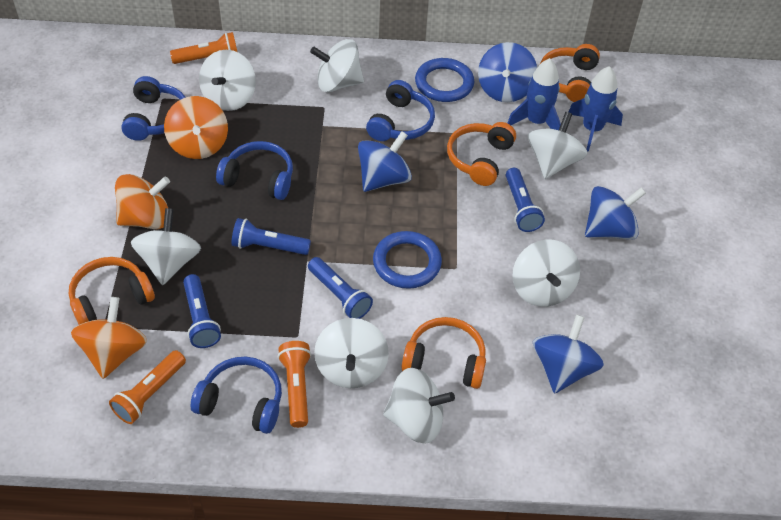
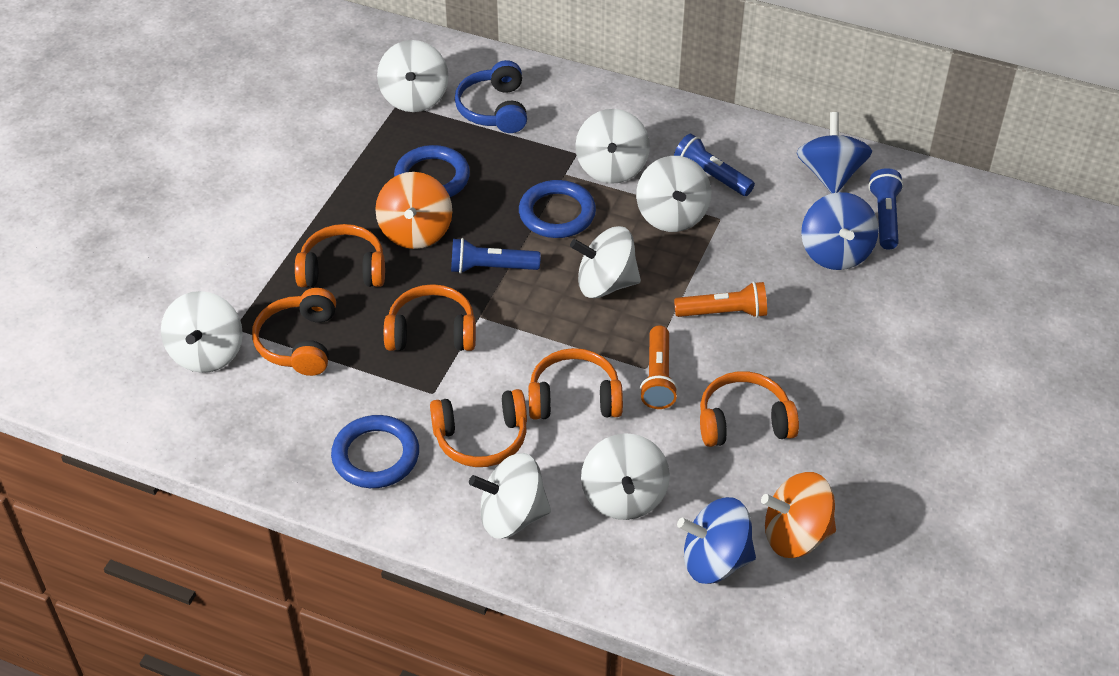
blue flashlight: 4 -> 3
blue headphones: 4 -> 1
blue ring: 2 -> 3
blue rocket: 2 -> 0
blue spinning top: 4 -> 3
orange flashlight: 3 -> 2
orange headphones: 4 -> 6
orange spinning top: 3 -> 2

